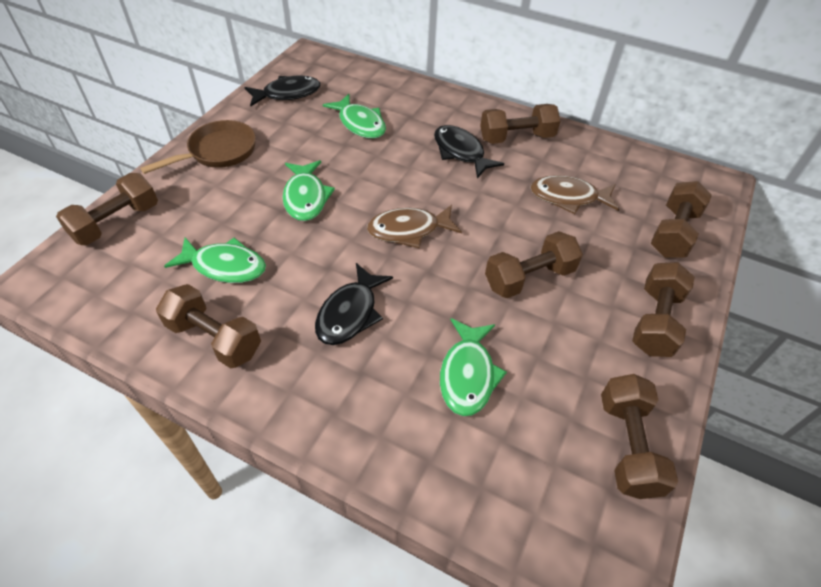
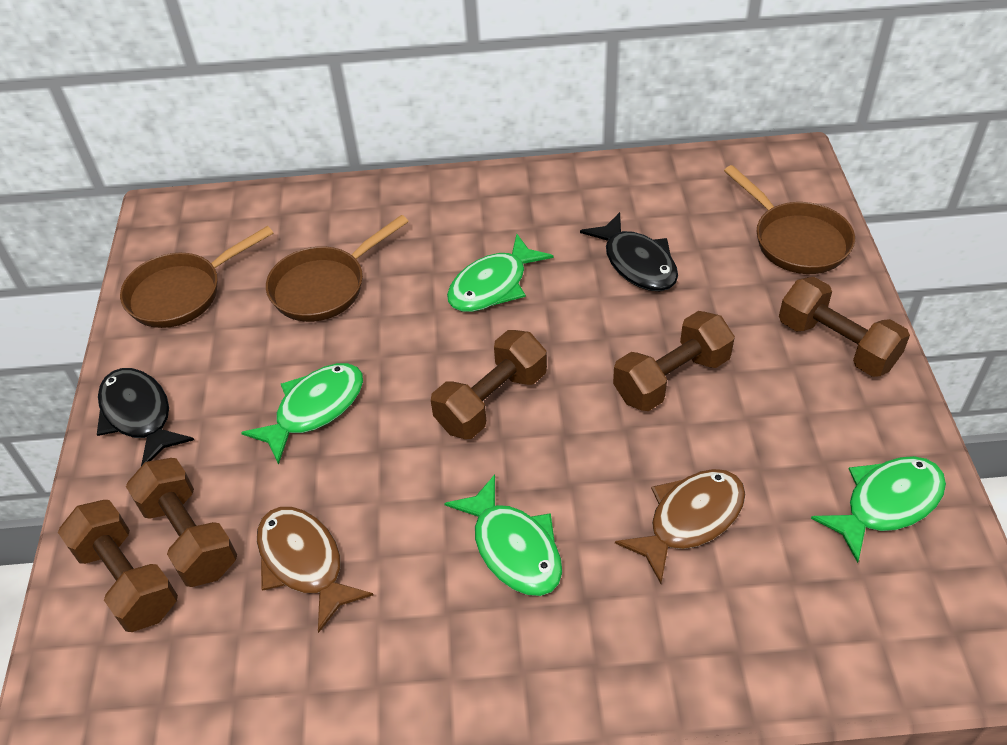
black fish: 3 -> 2
brown dumbbell: 7 -> 5
brown pan: 1 -> 3

